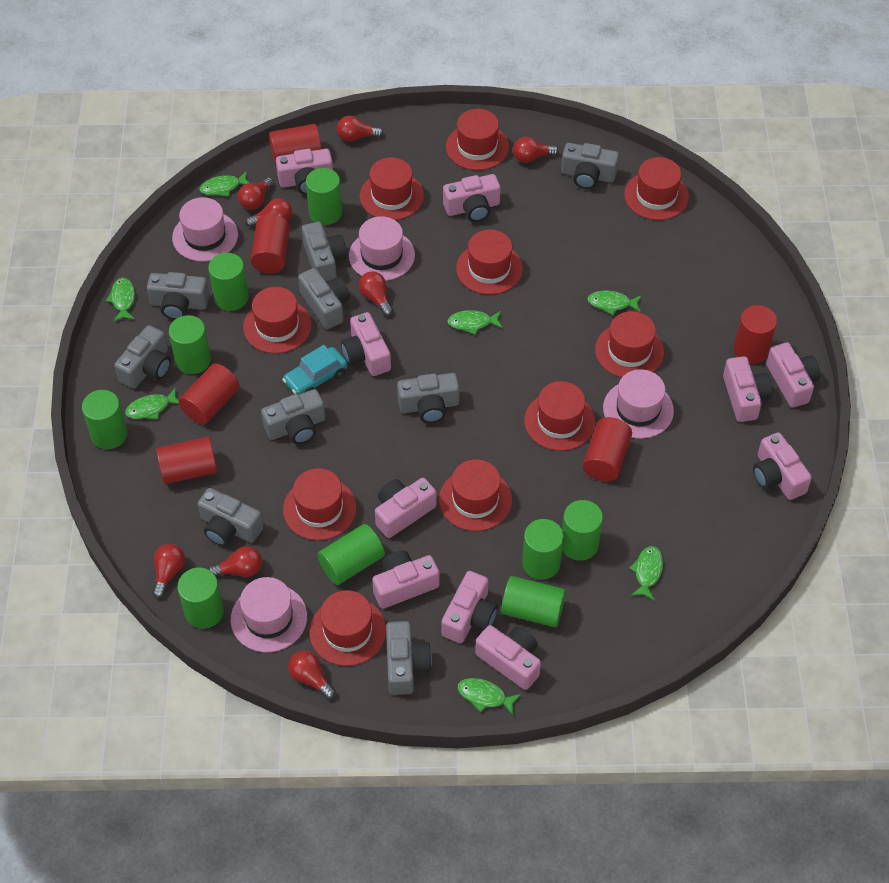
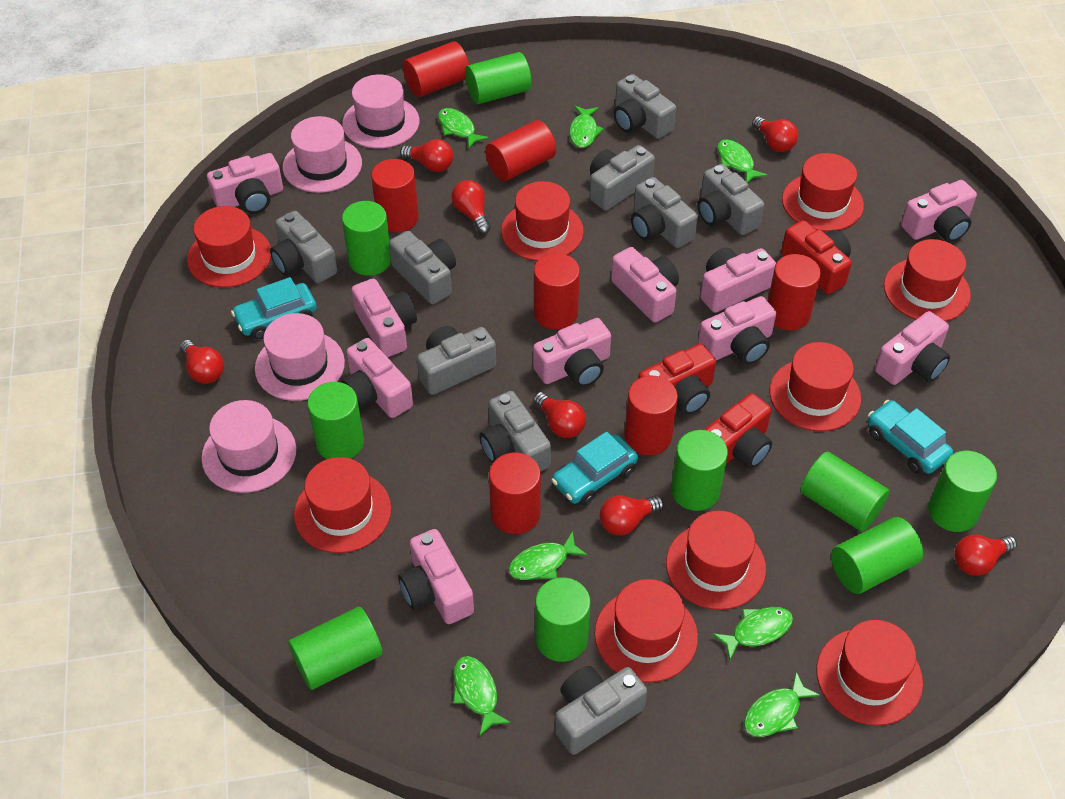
red camera: 0 -> 3
red cylinder: 6 -> 7
red hat: 10 -> 9
red light bulb: 8 -> 7
turquoise car: 1 -> 3

